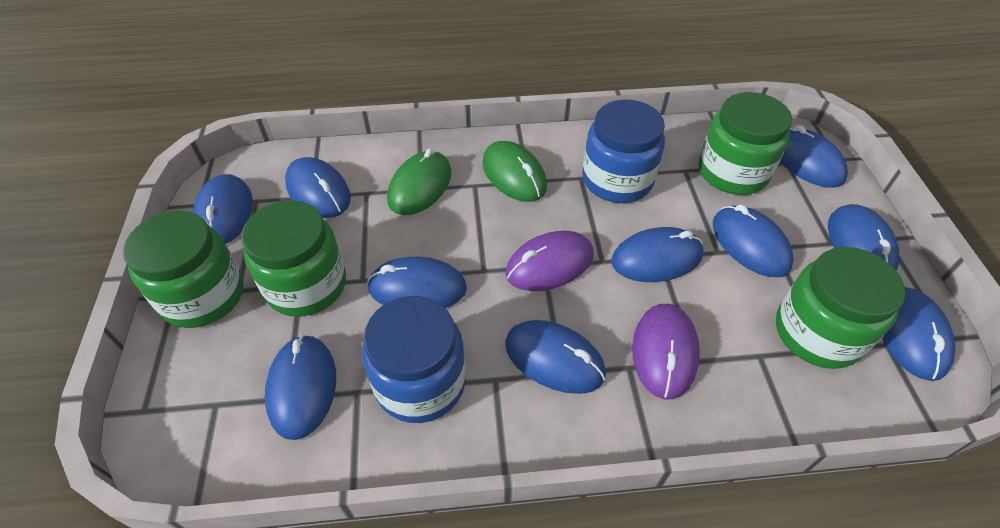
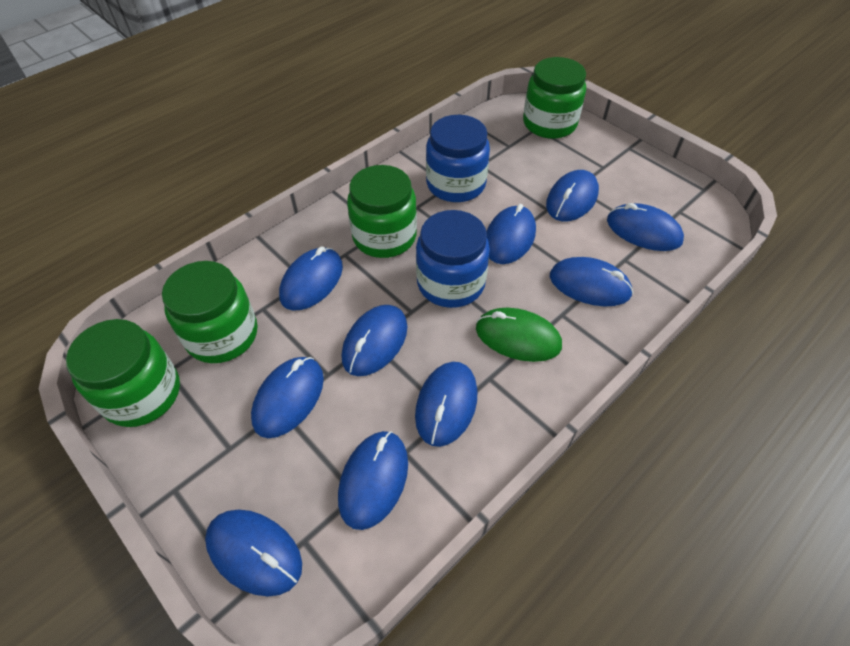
green mouse: 2 -> 1
purple mouse: 2 -> 0

